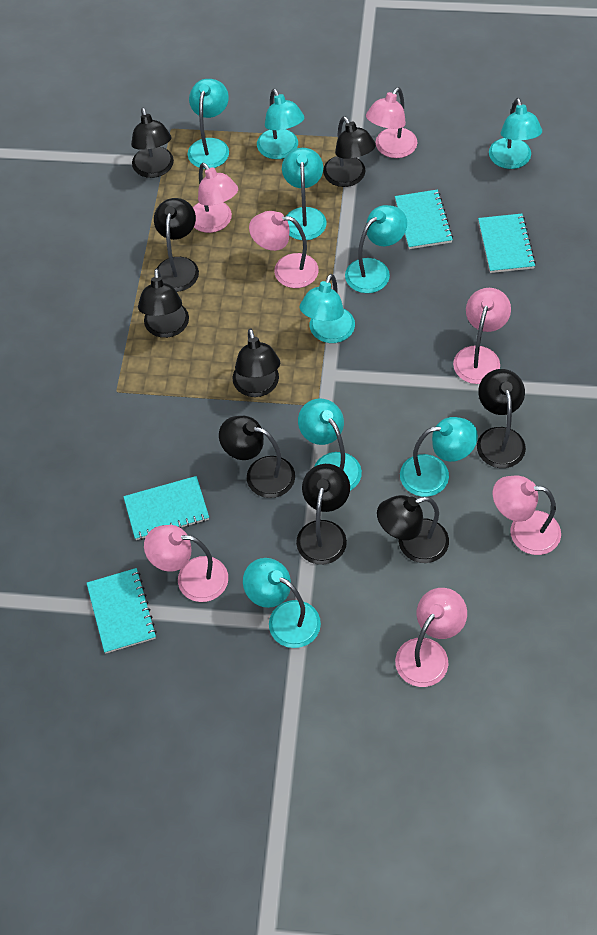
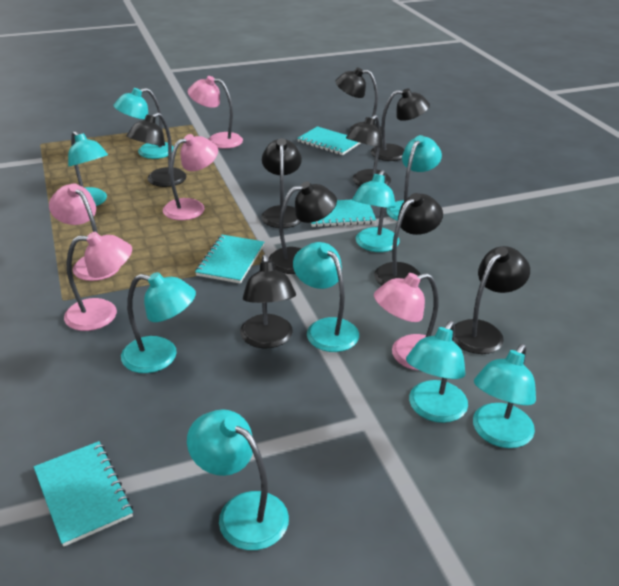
pink lamp: 7 -> 5

